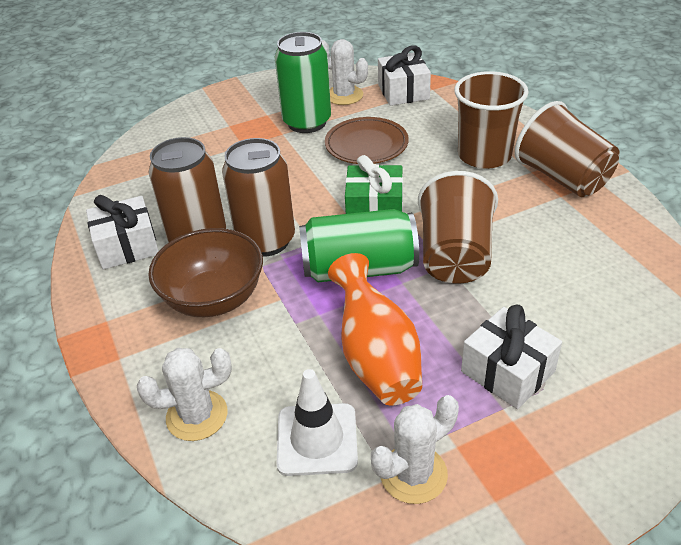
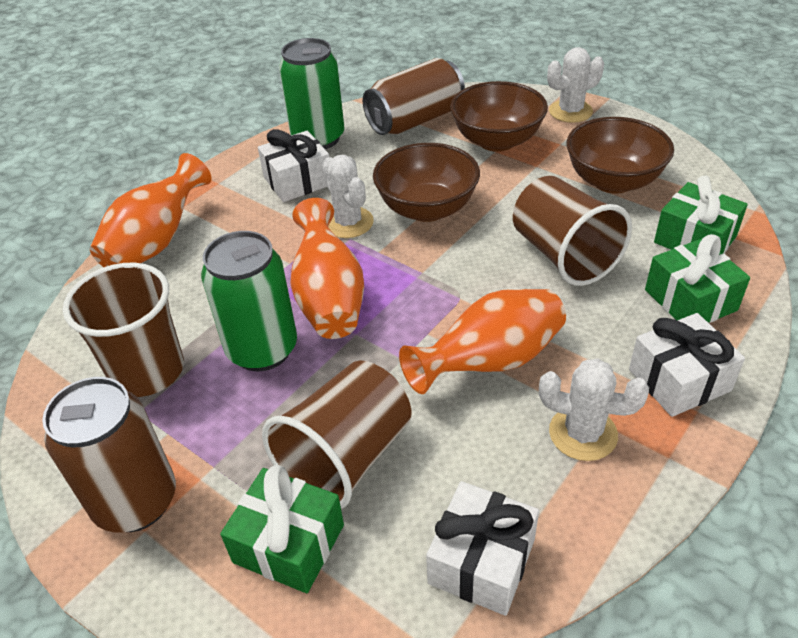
brown bowl: 1 -> 3
brown plate: 1 -> 0
green gift: 1 -> 3
orange vase: 1 -> 3
white traffic cone: 1 -> 0

